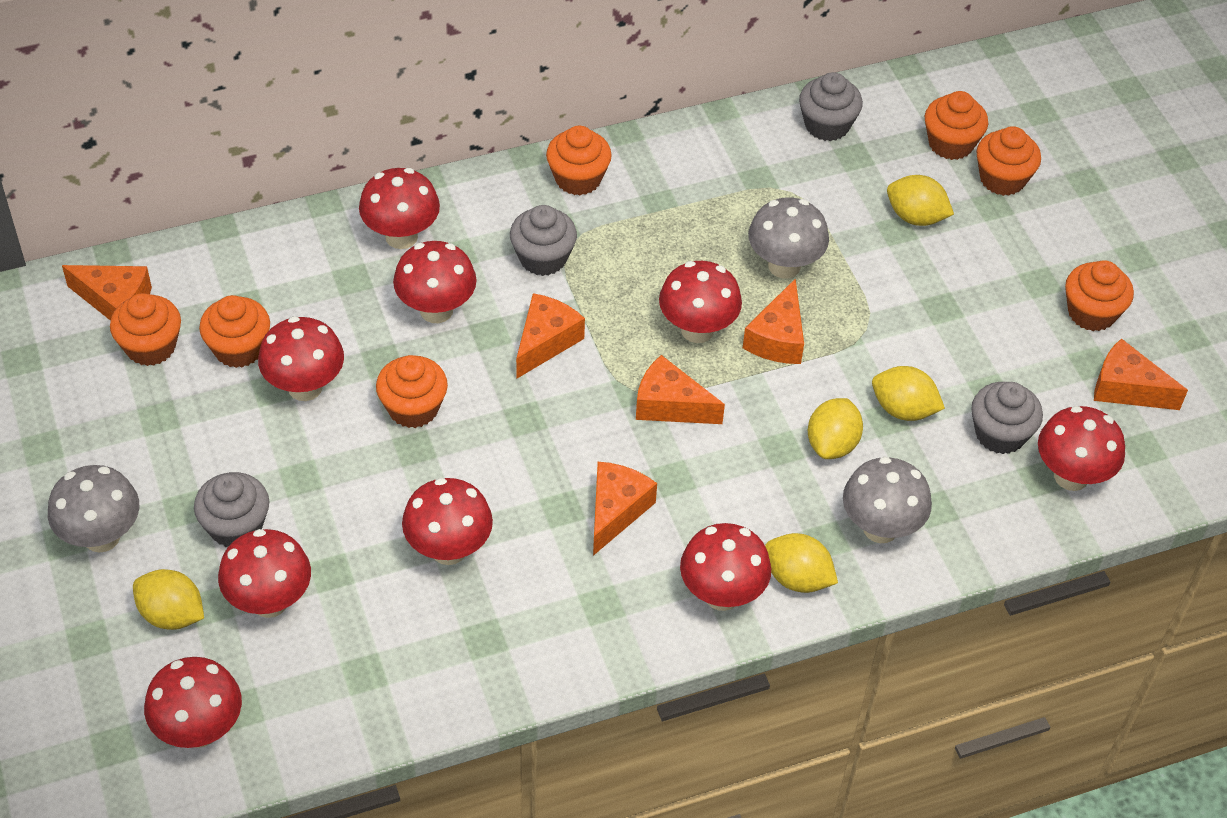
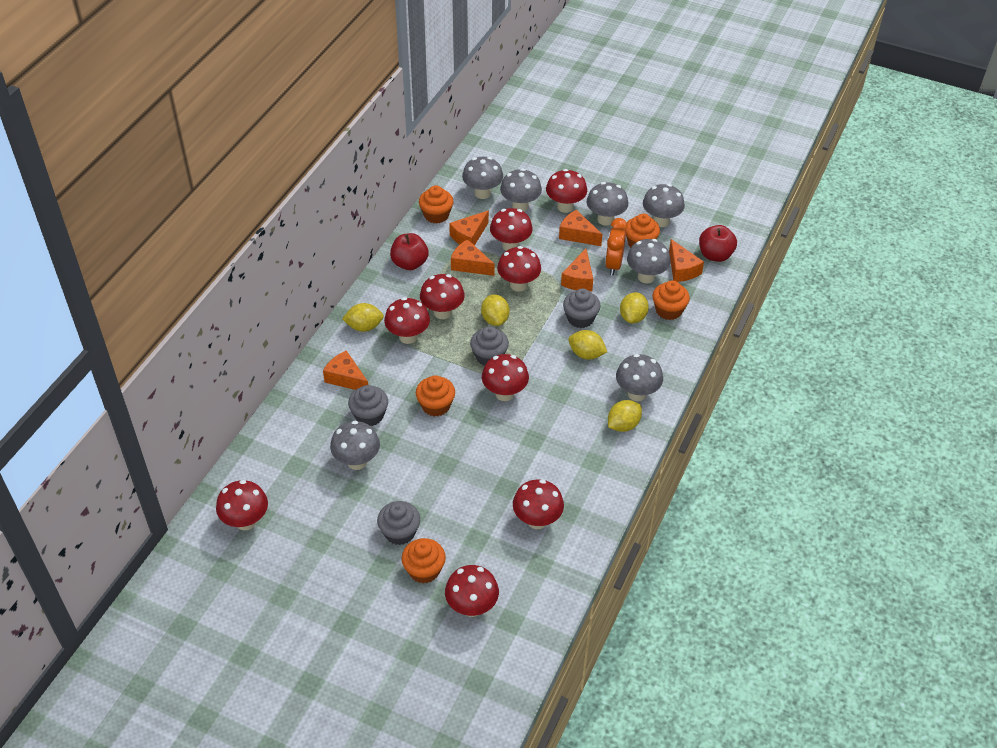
grey mushroom: 3 -> 7
orange clock: 0 -> 1
orange cupcake: 7 -> 5
red apple: 0 -> 2

